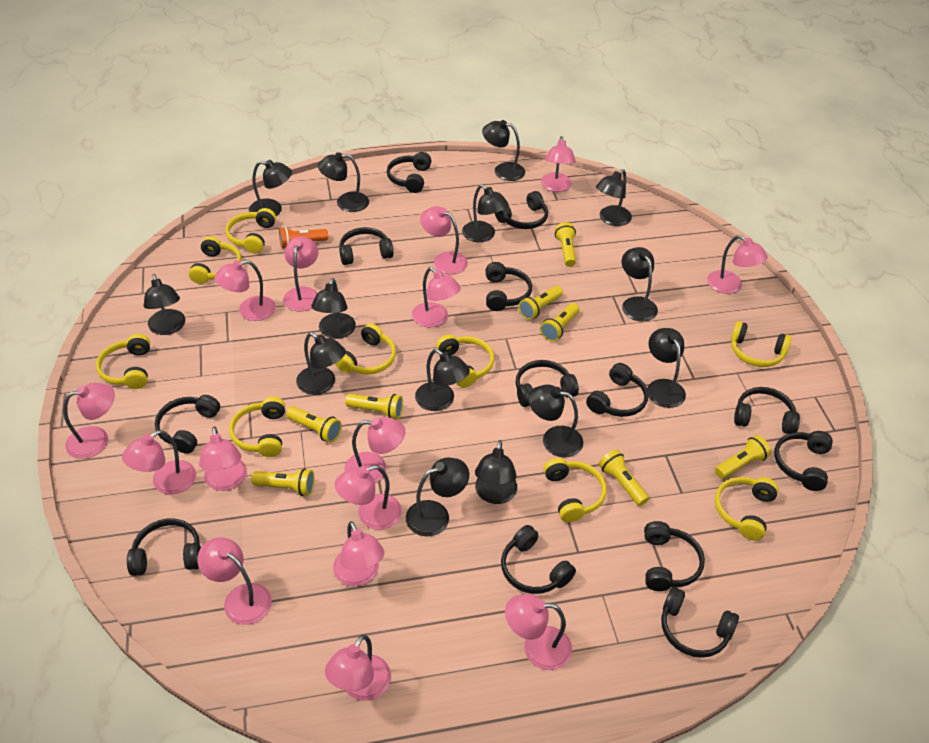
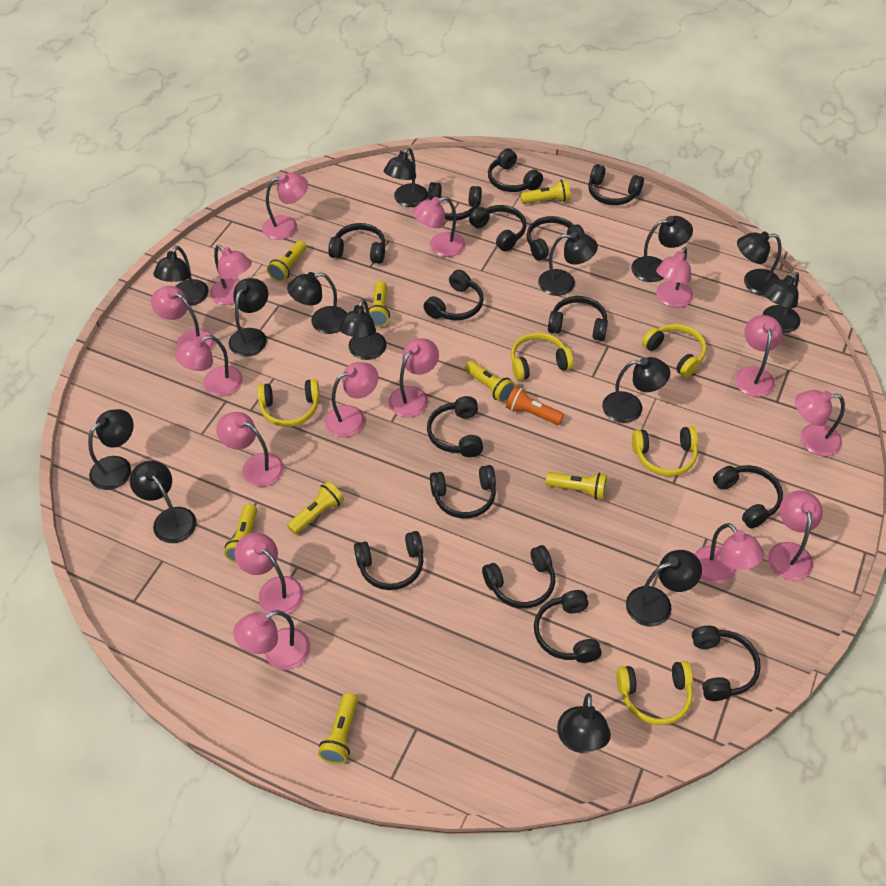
black headphones: 13 -> 15
yellow headphones: 9 -> 5

